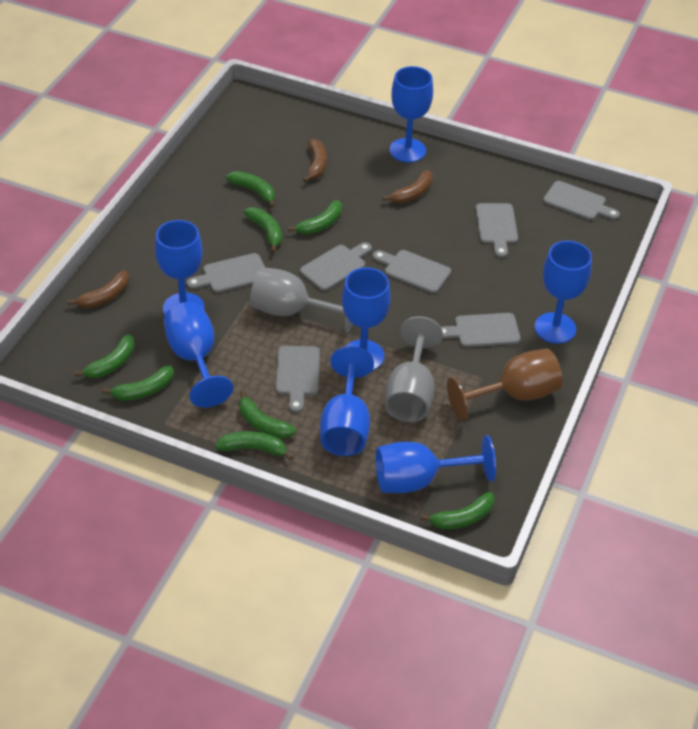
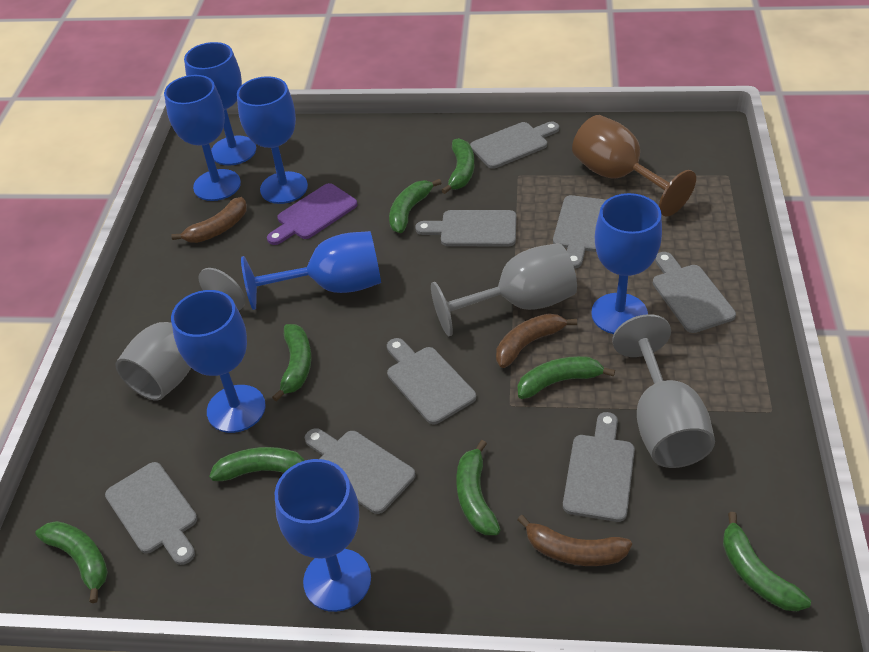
grey cutting board: 7 -> 8
grey goblet: 2 -> 3
purple cutting board: 0 -> 1

